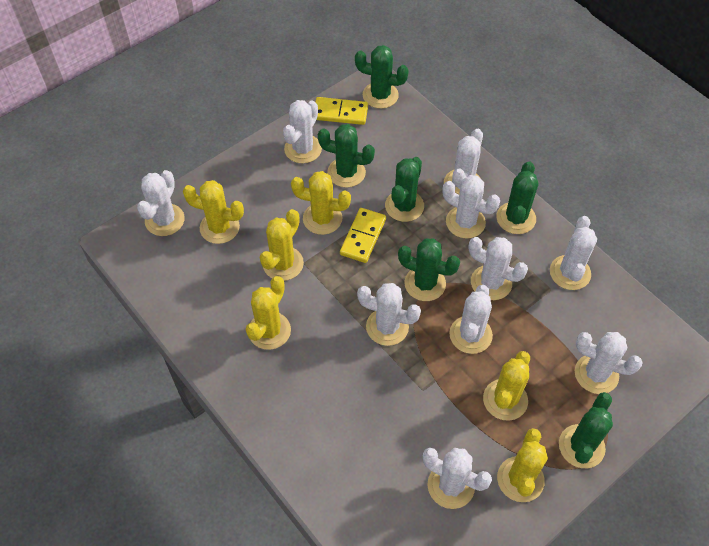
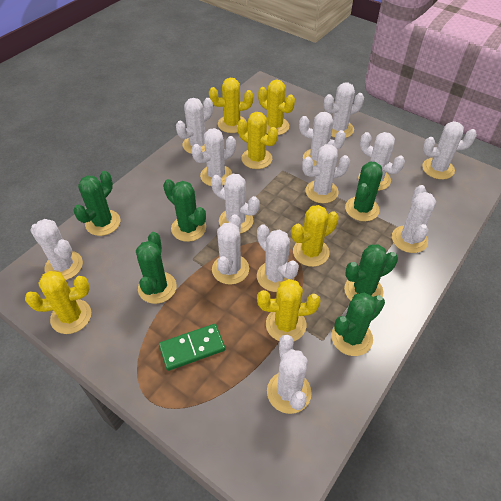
green domino: 0 -> 1
white cactus: 10 -> 13
yellow domino: 2 -> 0

